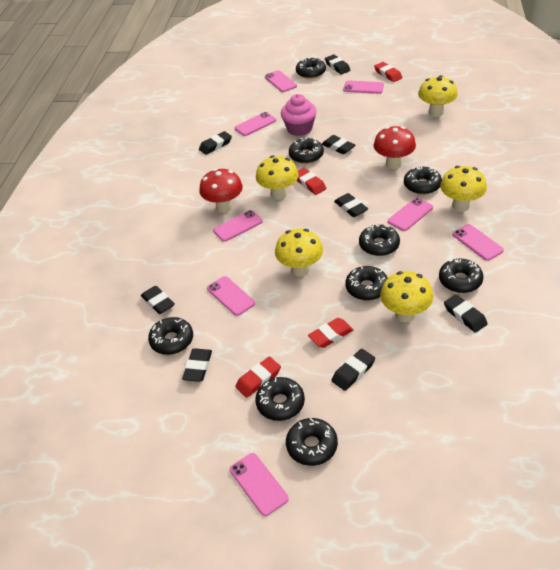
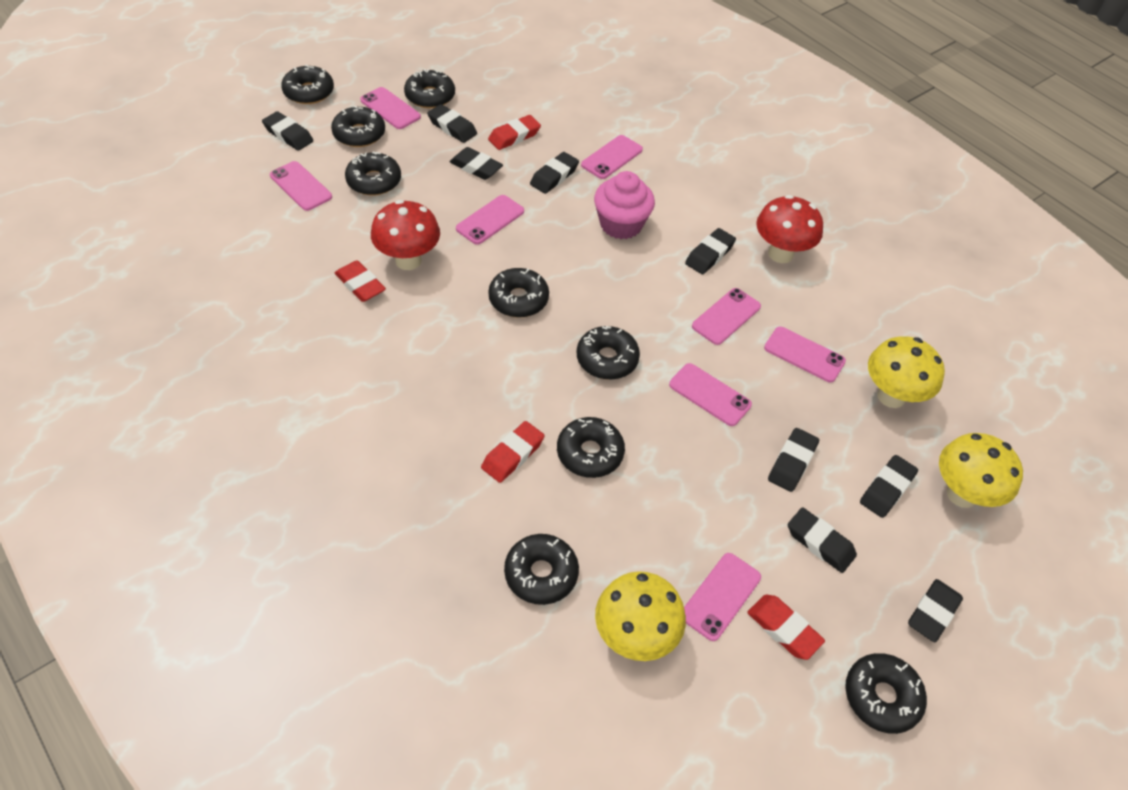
black eraser: 8 -> 9
yellow mushroom: 5 -> 3

